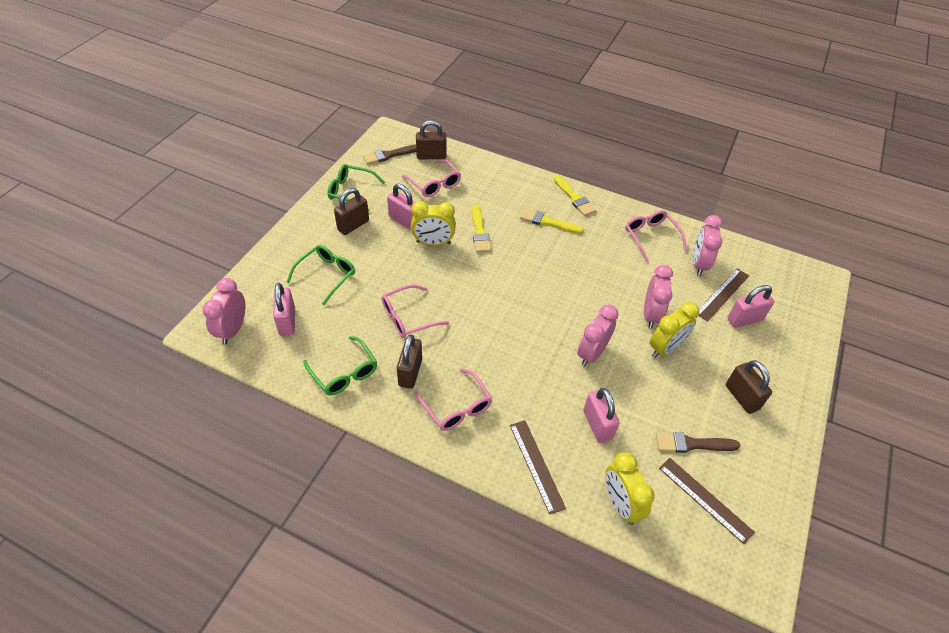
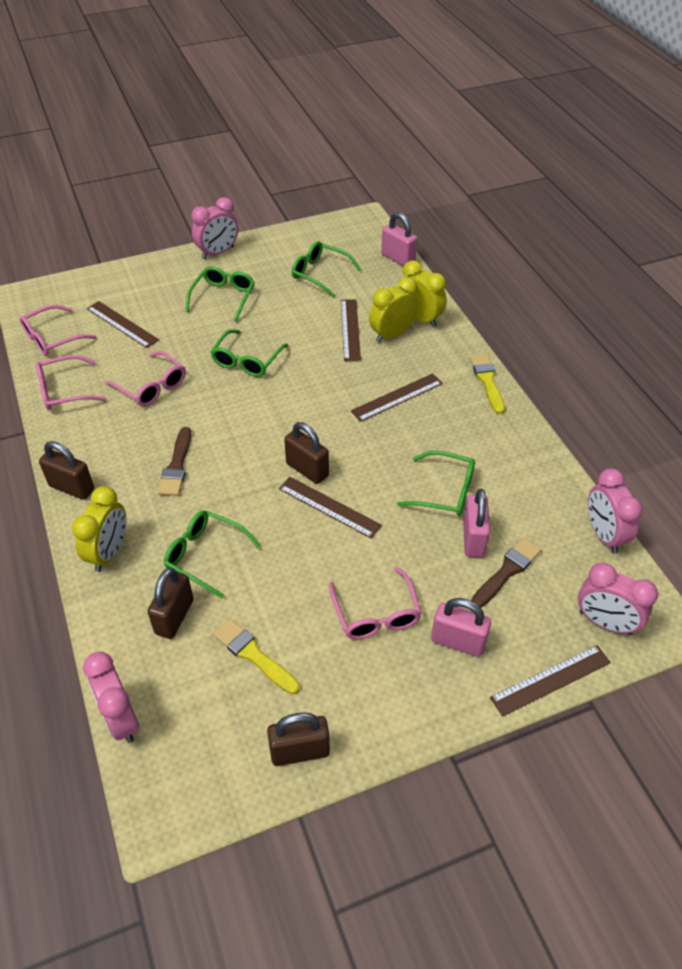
brown ruler: 3 -> 5
green glasses: 3 -> 5
pink padlock: 4 -> 3
yellow brush: 3 -> 2

